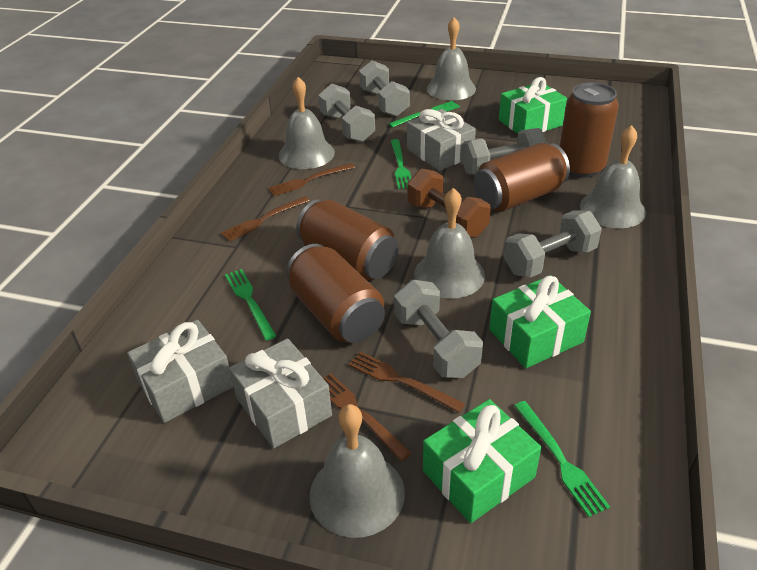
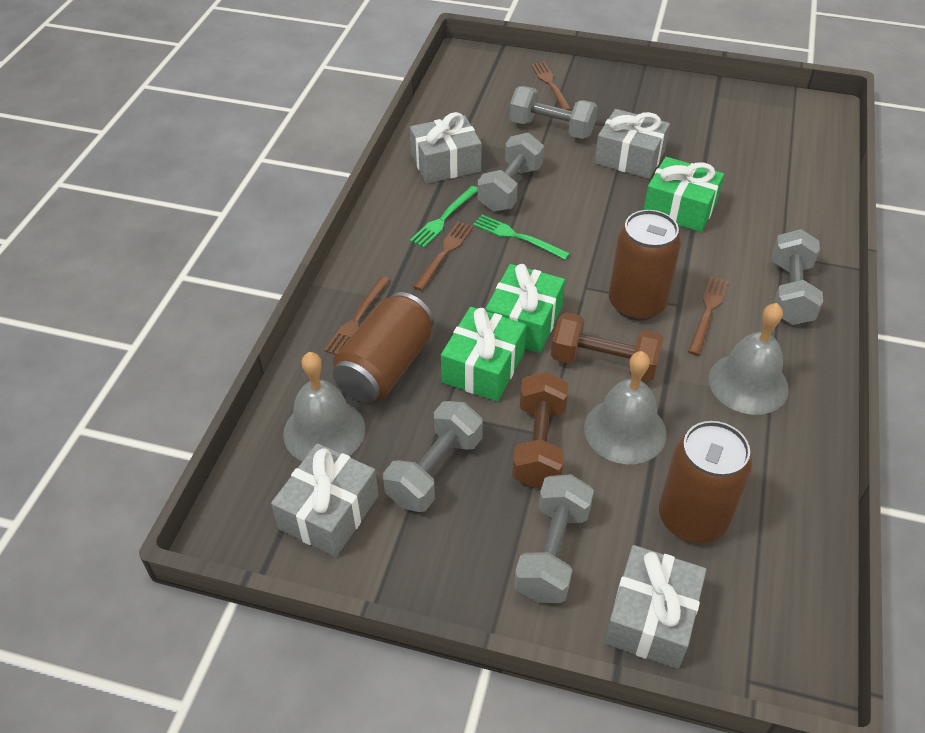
brown can: 4 -> 3
brown dumbbell: 1 -> 2
green fork: 4 -> 2
grey bell: 5 -> 3
grey gift: 3 -> 4

